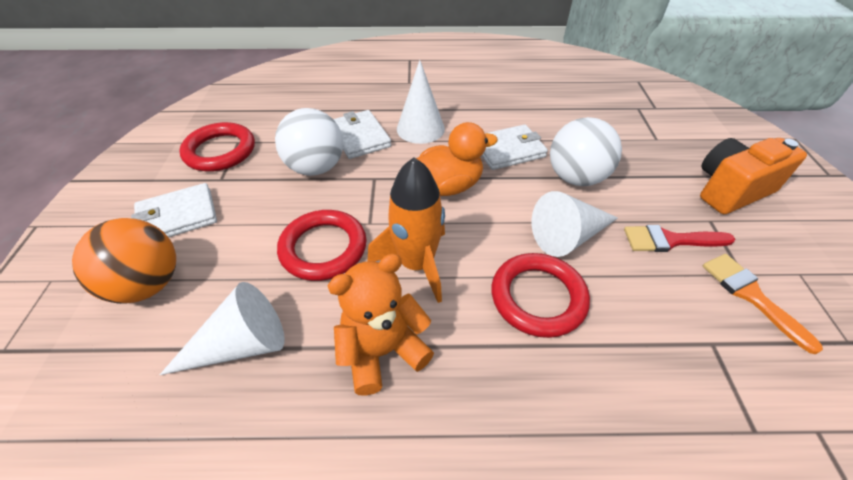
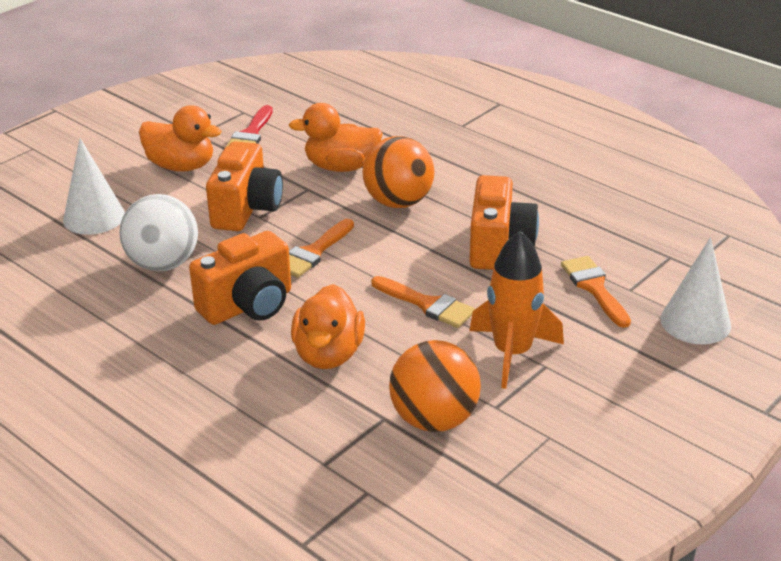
orange ball: 1 -> 2
orange brush: 1 -> 3
orange camera: 1 -> 3
orange duck: 1 -> 3
orange teddy bear: 1 -> 0
red ring: 3 -> 0
white ball: 2 -> 1
white cone: 3 -> 2
white wallet: 3 -> 0

